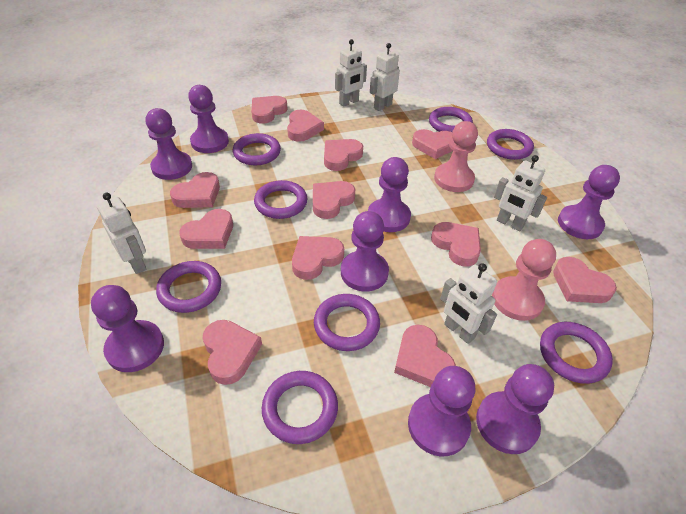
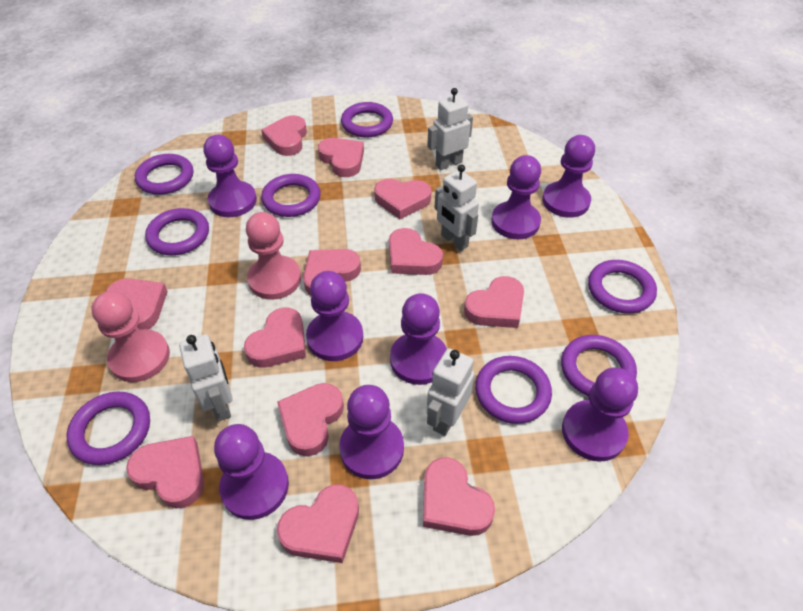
white robot: 5 -> 4

